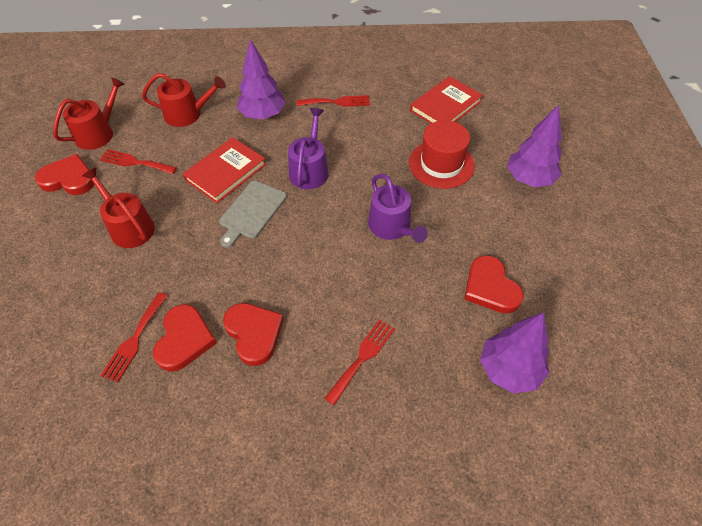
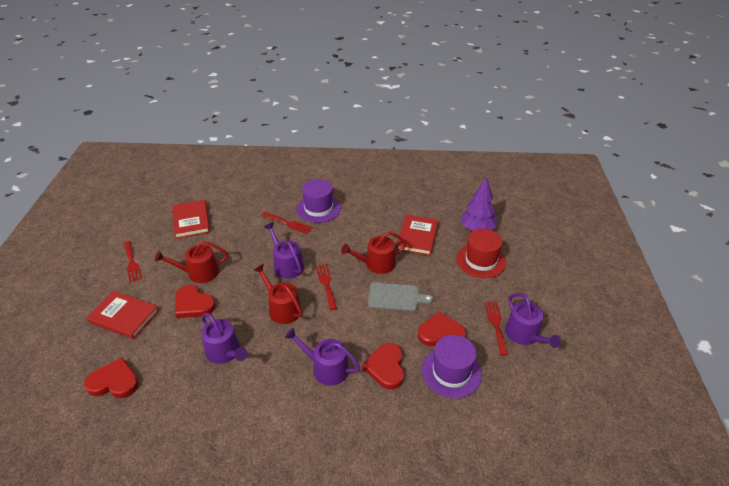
purple hat: 0 -> 2
purple tree: 3 -> 1
purple watering can: 2 -> 4
red book: 2 -> 3

